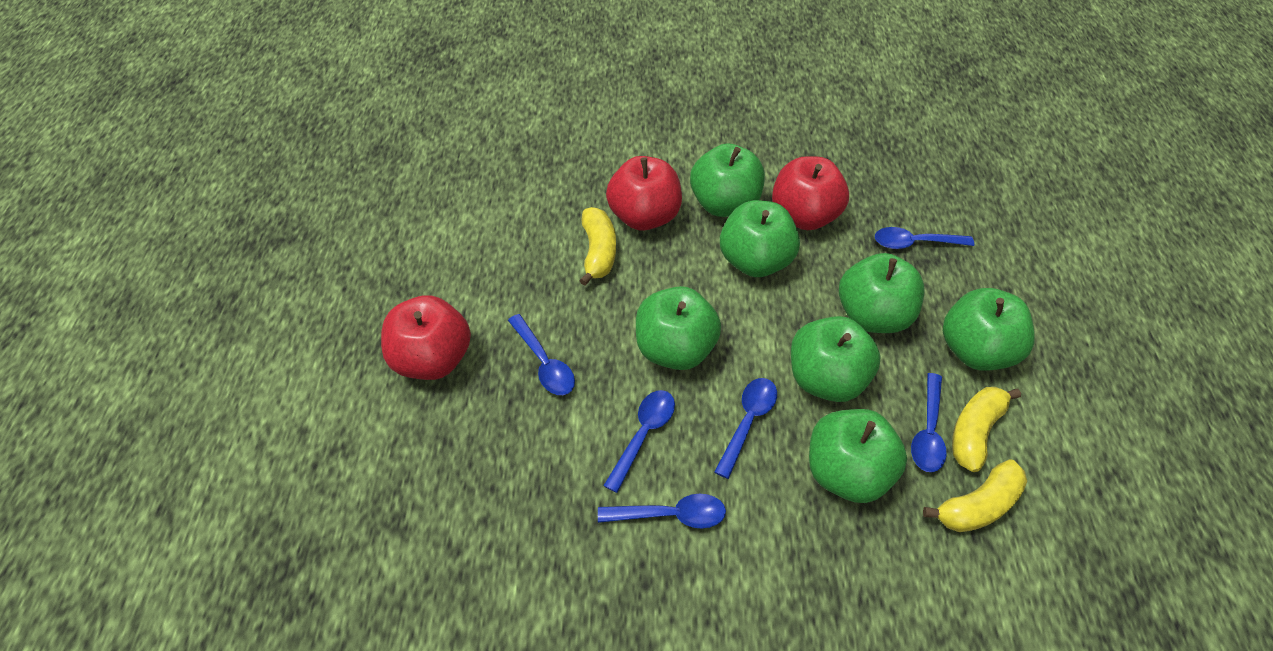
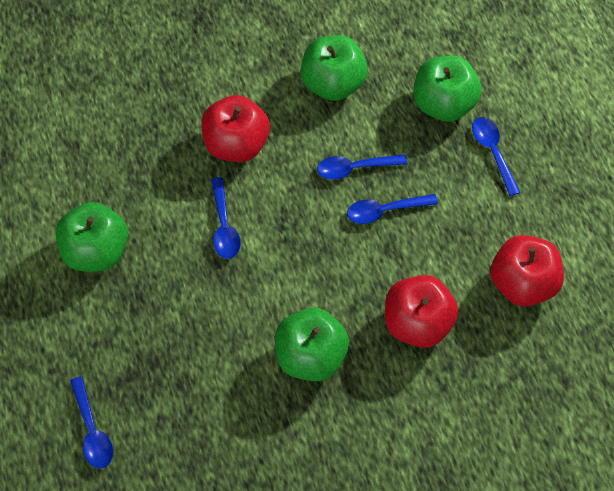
blue spoon: 6 -> 5
green apple: 7 -> 4
yellow banana: 3 -> 0

